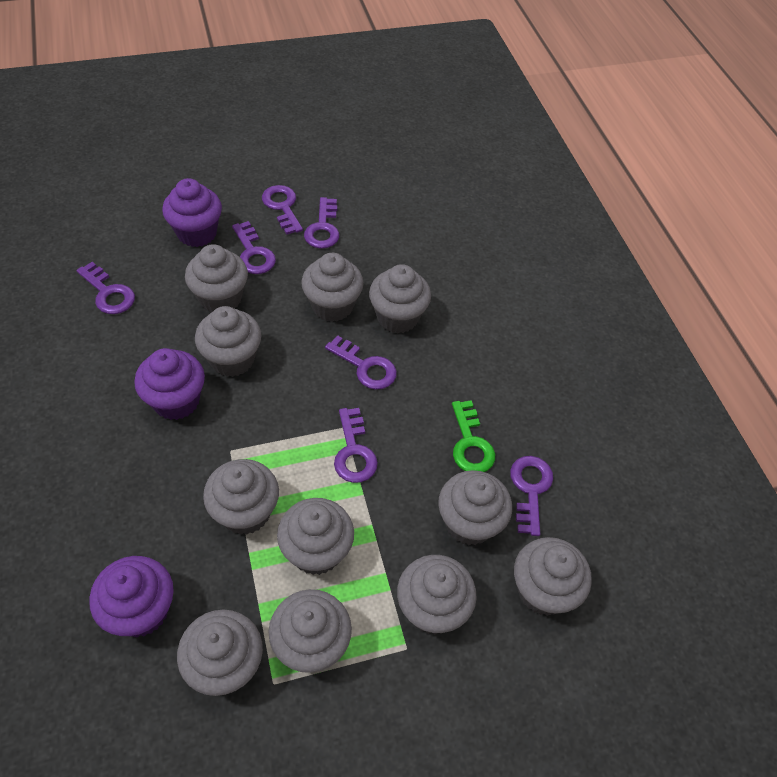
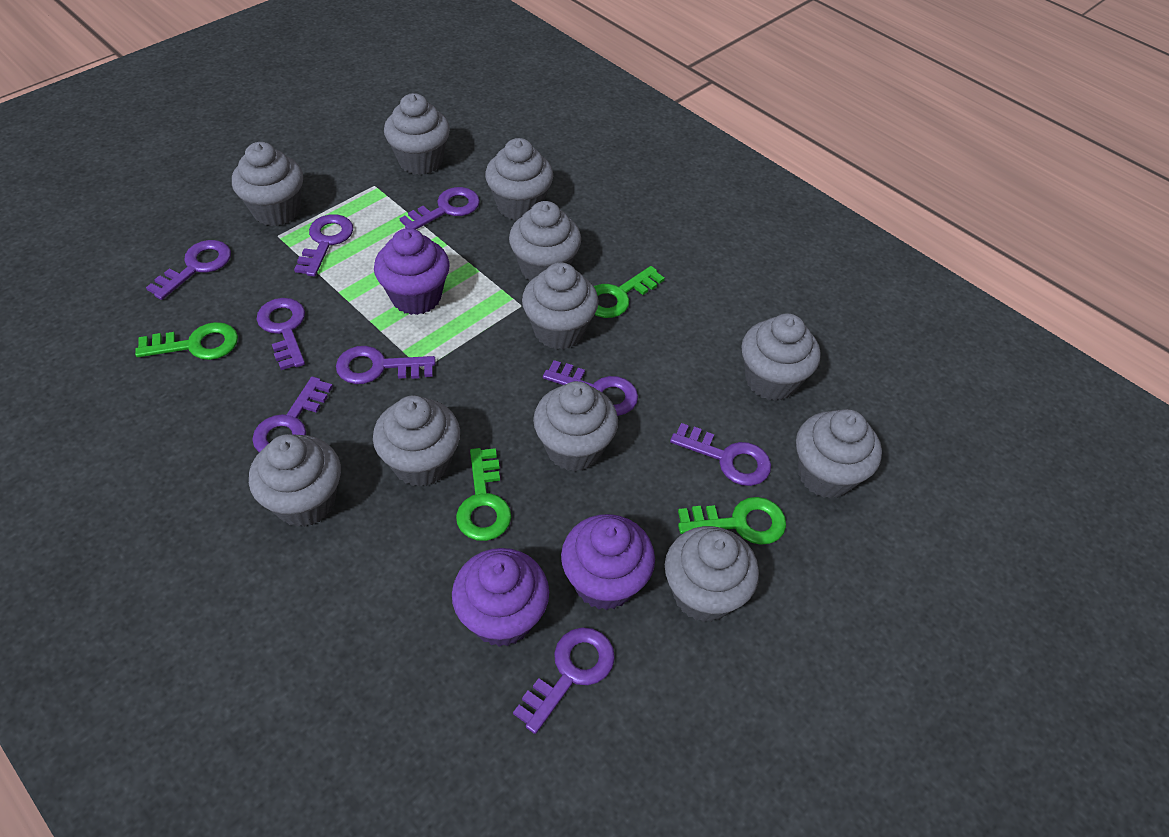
green key: 1 -> 4
purple key: 7 -> 9

